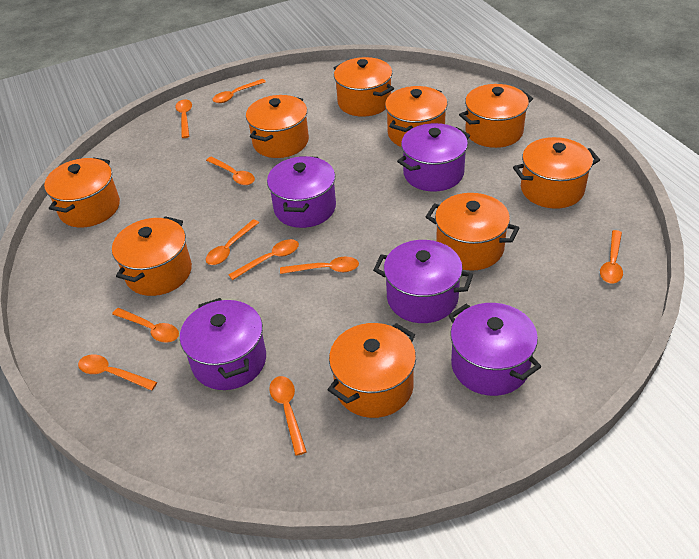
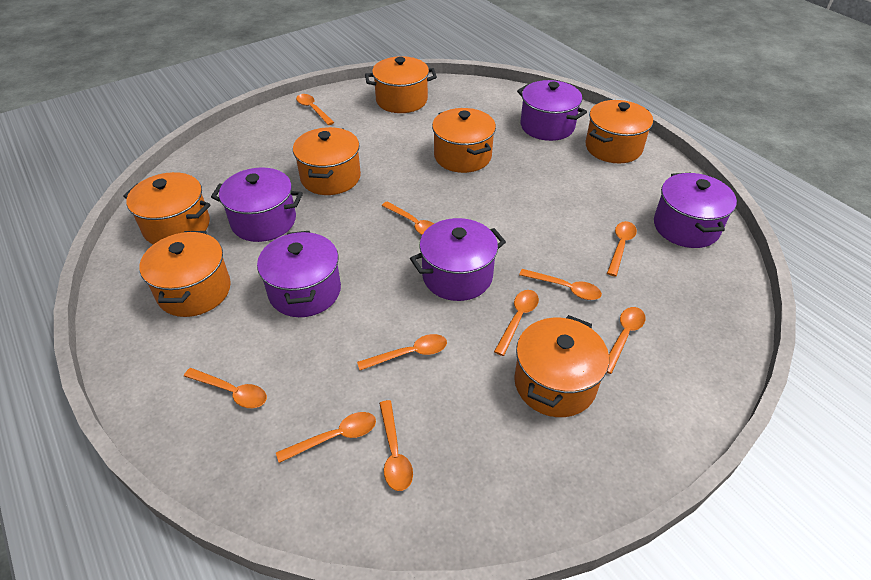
orange pot: 9 -> 7

